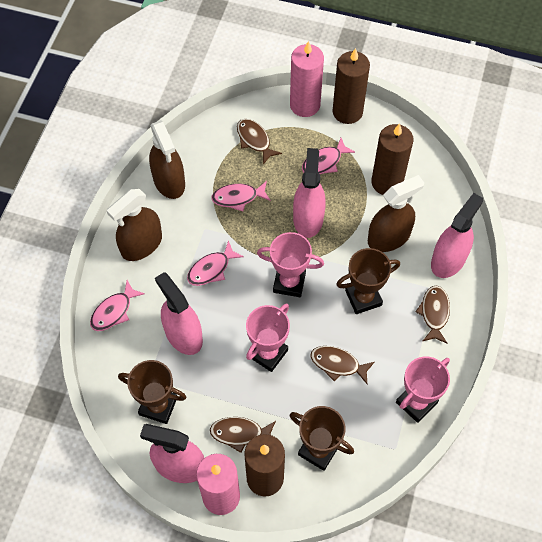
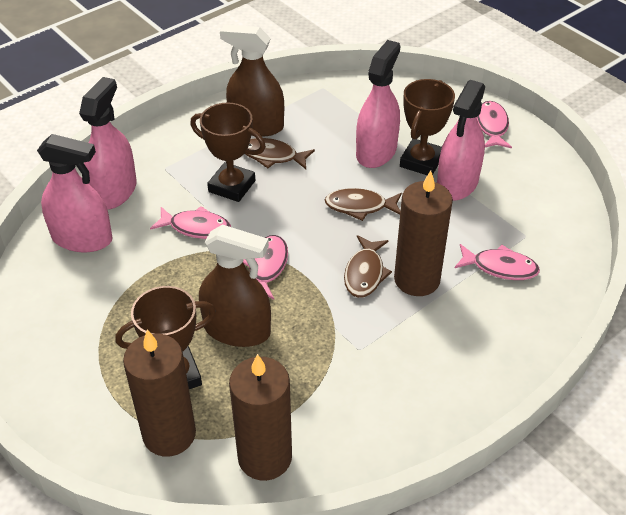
brown fish: 4 -> 3
brown spray bottle: 3 -> 2
pink candle: 2 -> 0
pink trophy: 3 -> 0

